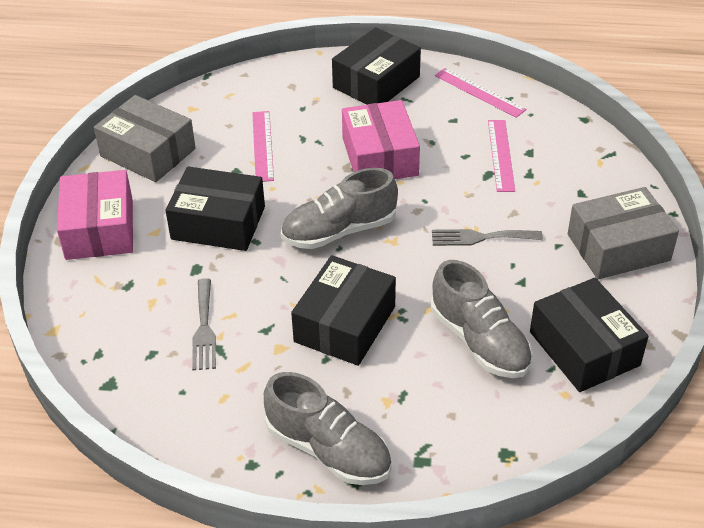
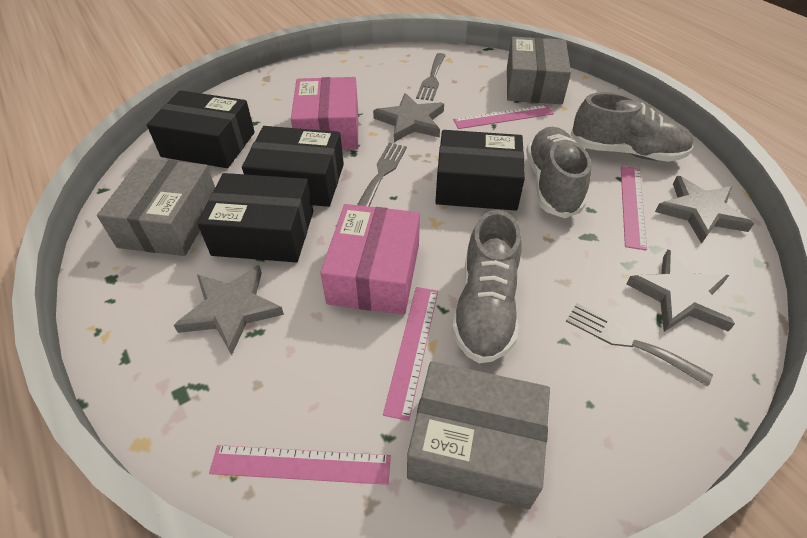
grey box: 2 -> 3
grey fork: 2 -> 3
grey star: 0 -> 4
pink ruler: 3 -> 4

